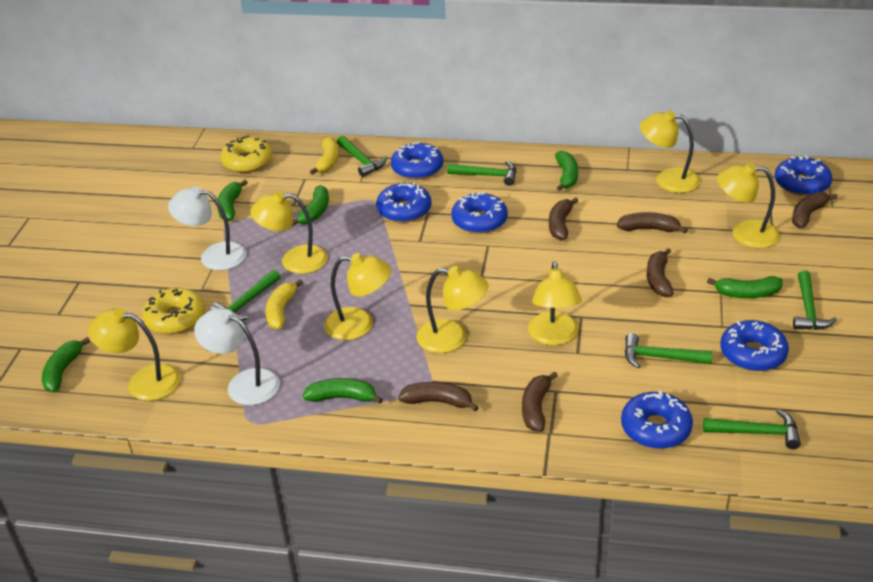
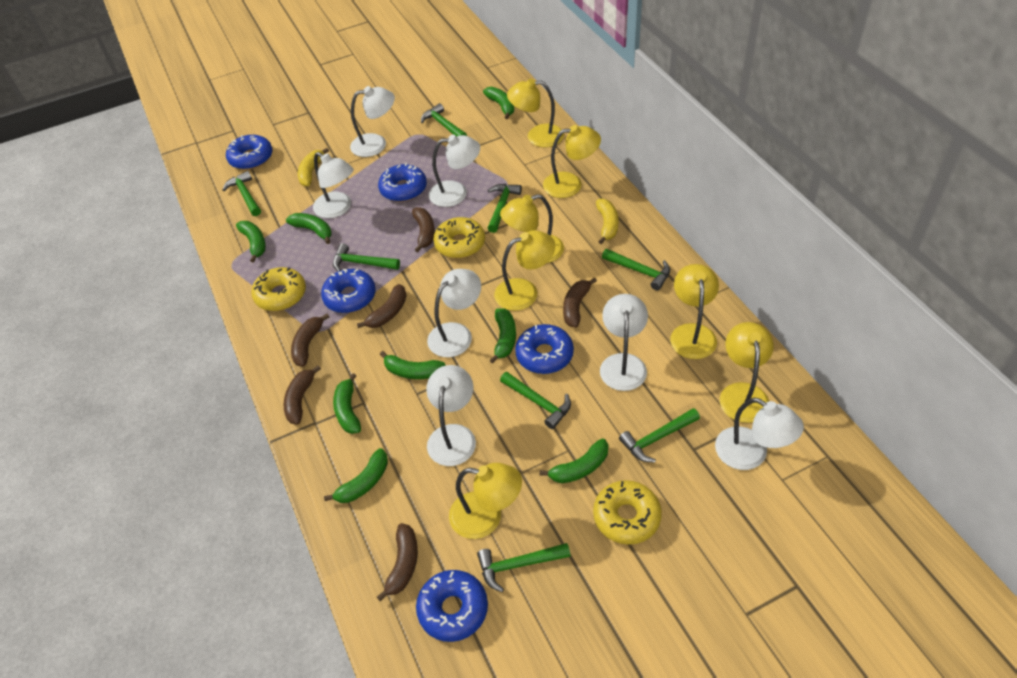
blue donut: 6 -> 5
green banana: 6 -> 8
green hammer: 6 -> 8
white lamp: 2 -> 7
yellow donut: 2 -> 3

